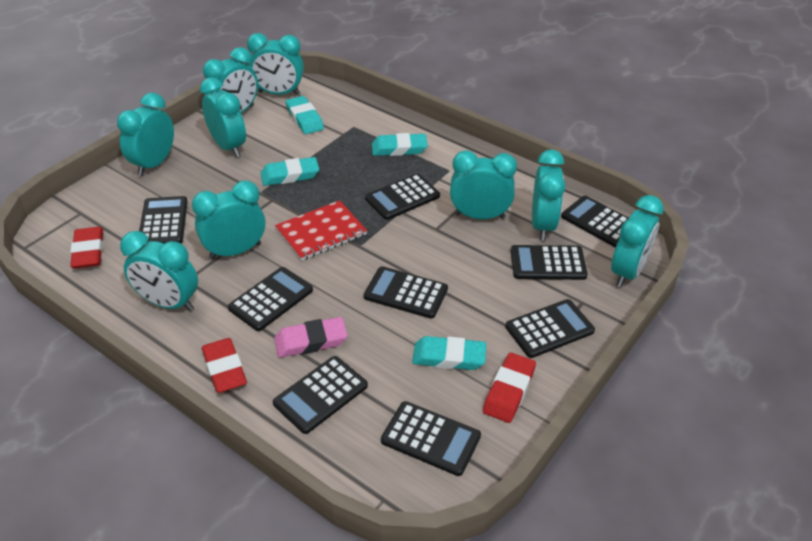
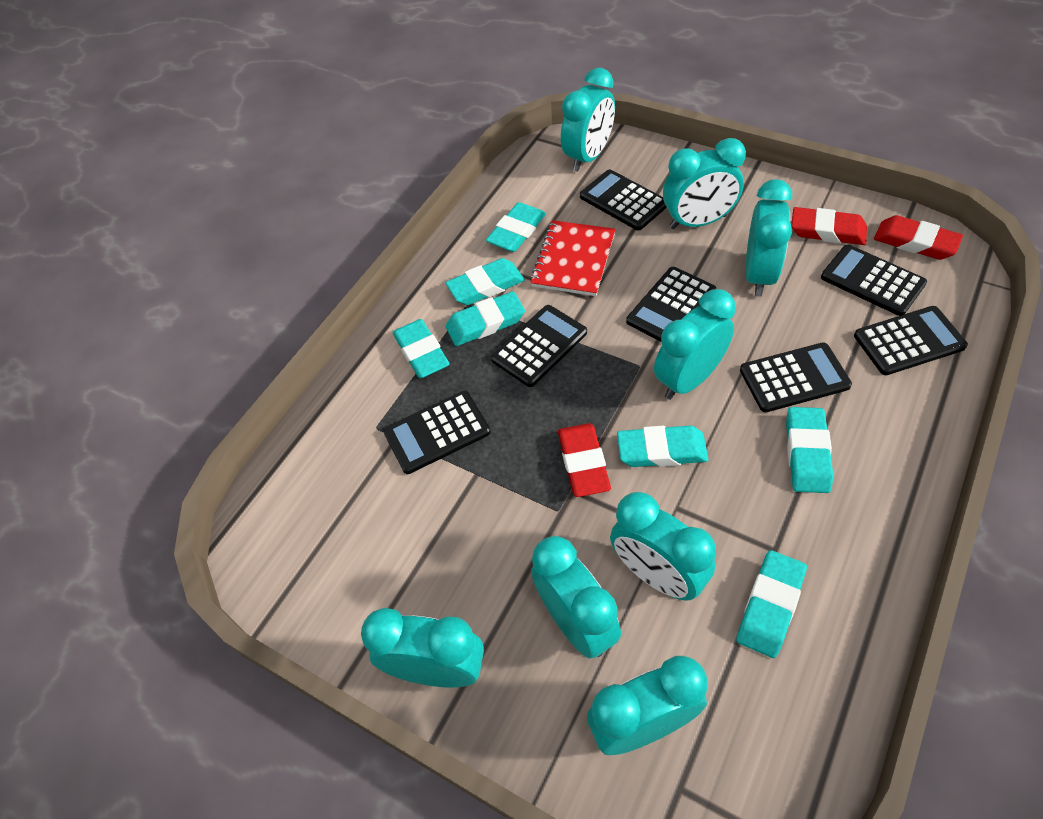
black calculator: 9 -> 7
pink eraser: 1 -> 0
turquoise clock: 9 -> 8
turquoise eraser: 4 -> 7

